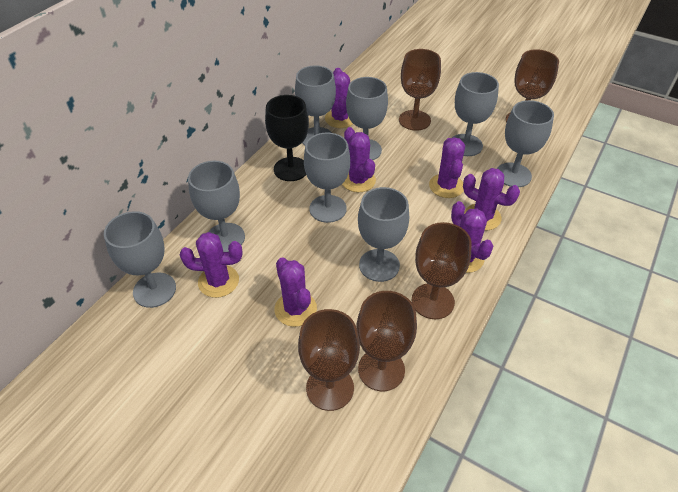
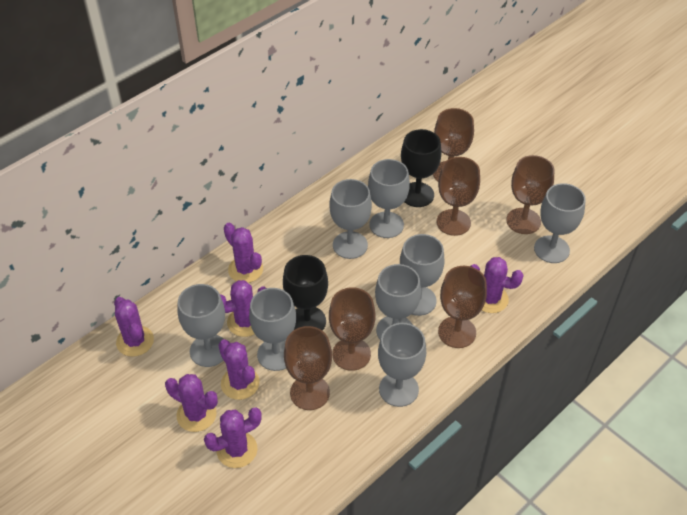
black goblet: 1 -> 2
brown goblet: 5 -> 6

